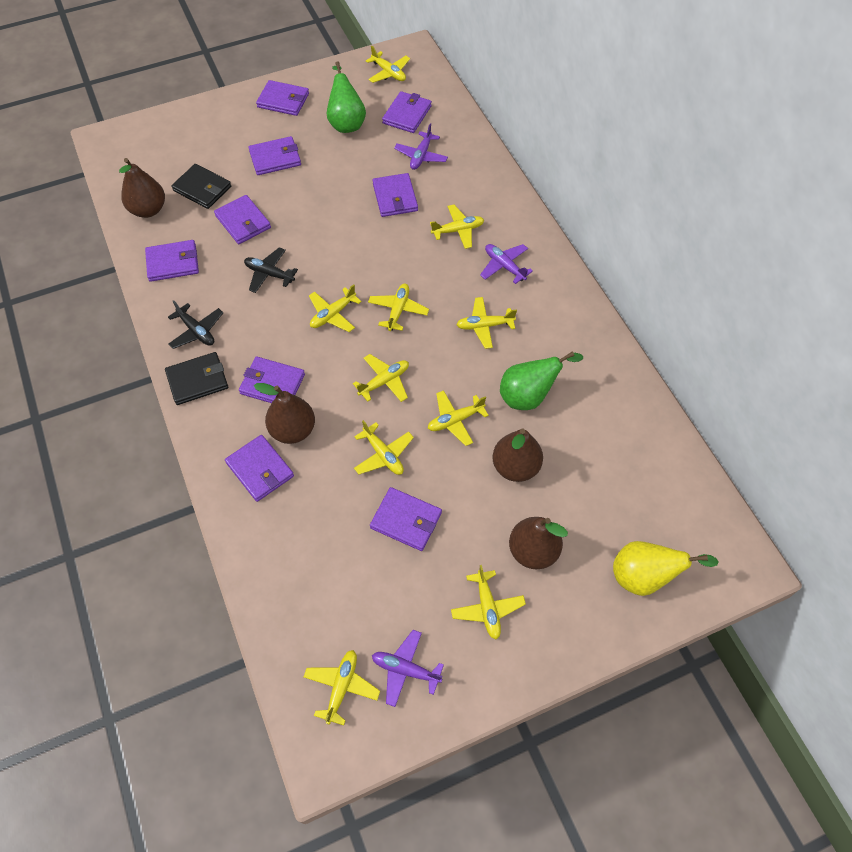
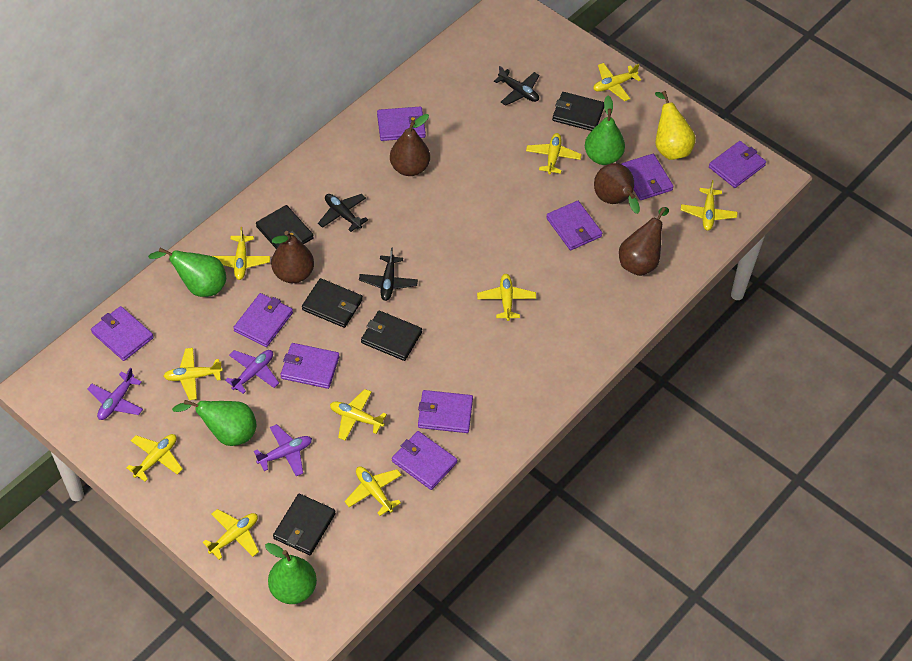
black plane: 2 -> 3
black wallet: 2 -> 5
green pear: 2 -> 4

